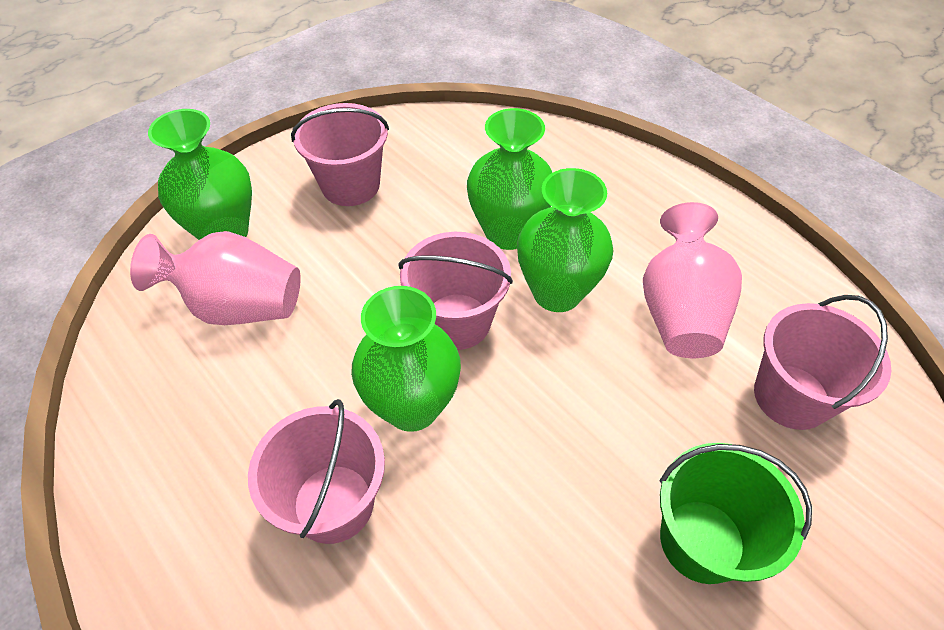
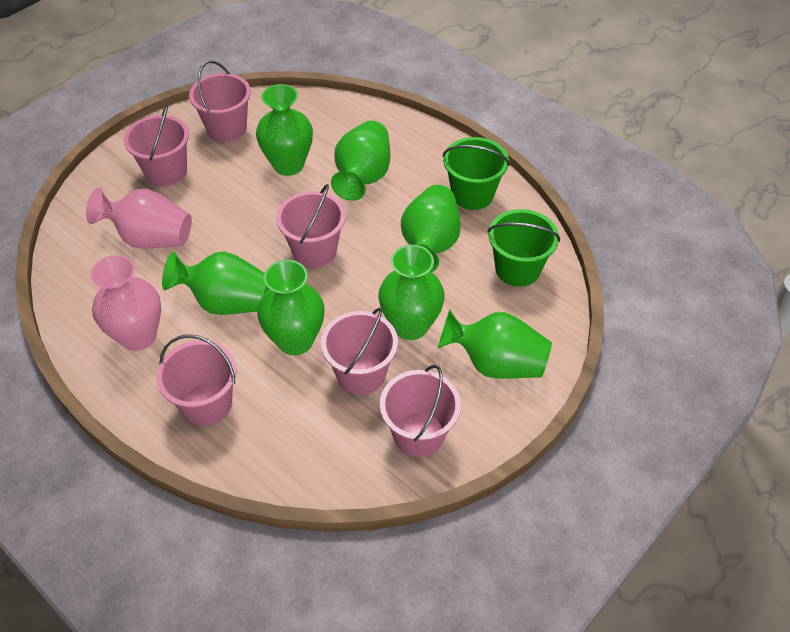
green bucket: 1 -> 2
green vase: 4 -> 7
pink bucket: 4 -> 6

